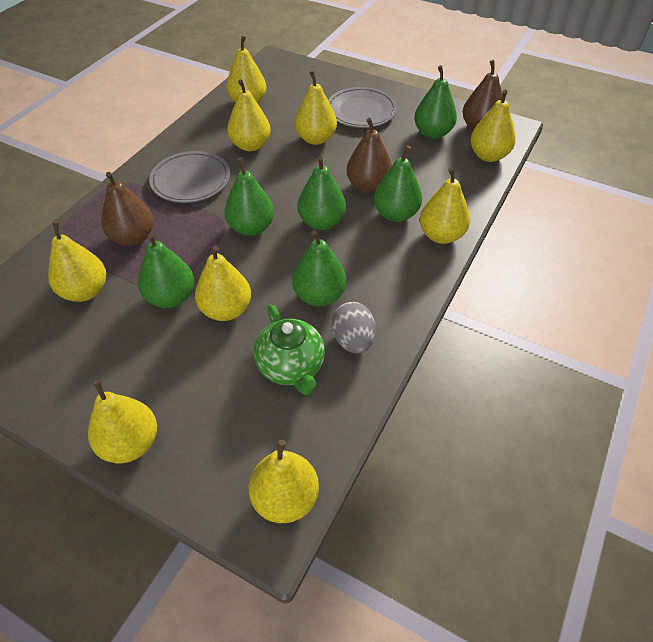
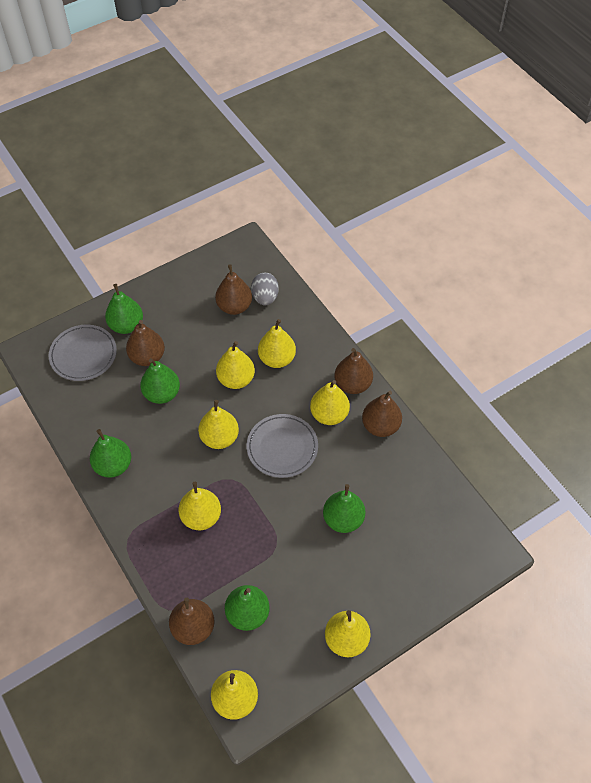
brown pear: 3 -> 5
green pear: 6 -> 5
green teapot: 1 -> 0
yellow pear: 9 -> 7

